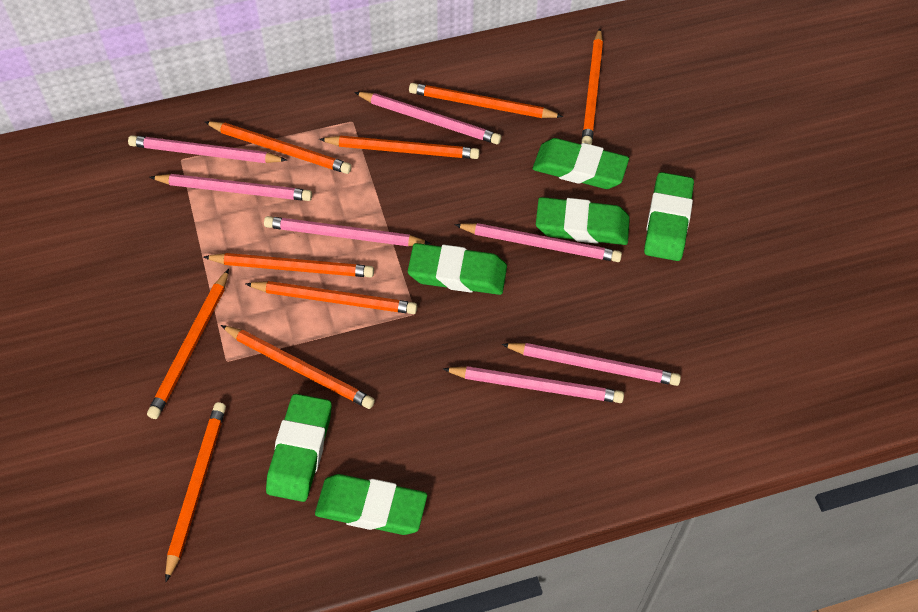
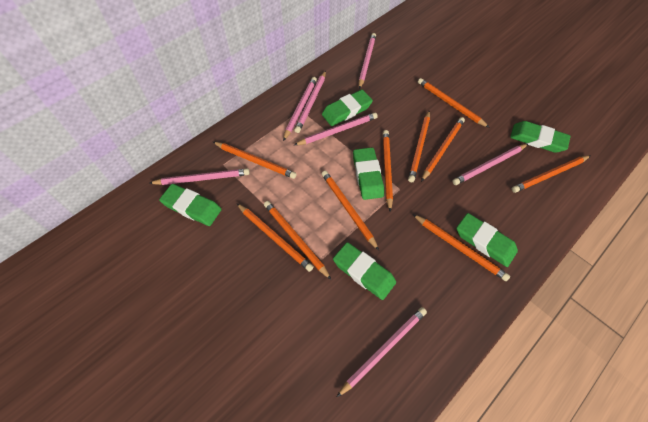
orange pencil: 9 -> 10

